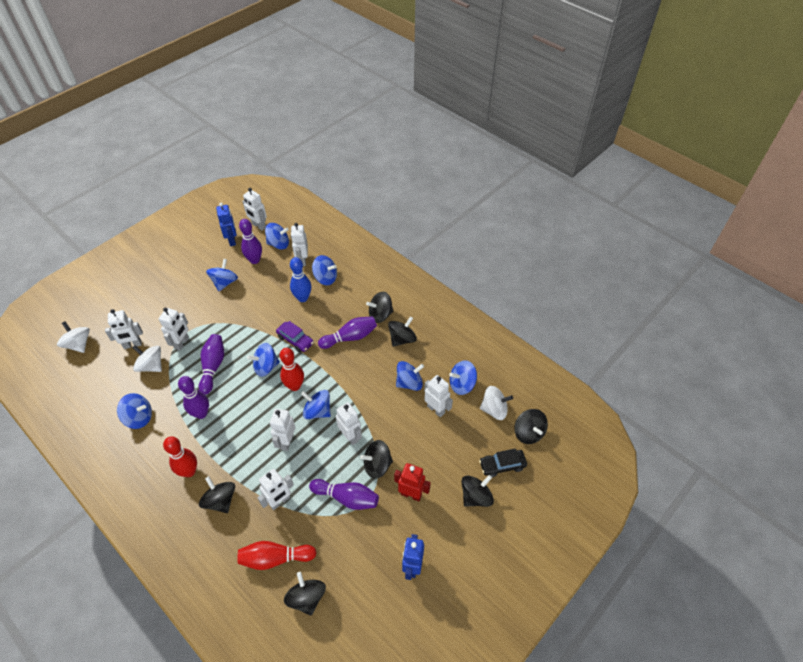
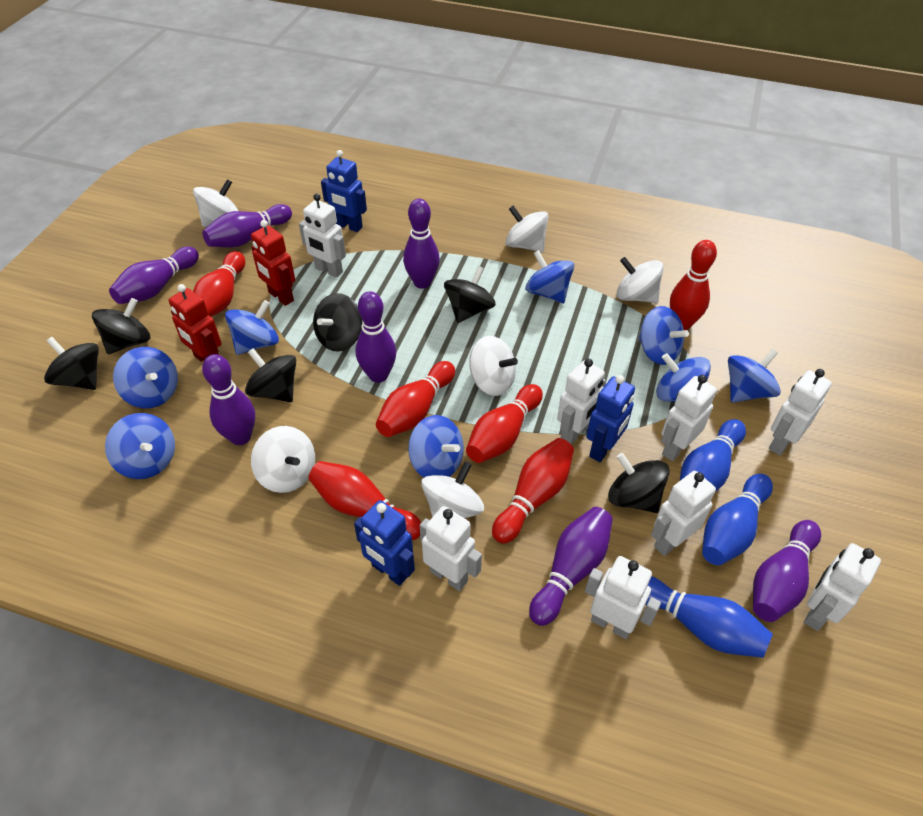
black car: 1 -> 0
black spinning top: 7 -> 6
blue bowling pin: 1 -> 3
blue robot: 2 -> 3
purple bowling pin: 5 -> 7
purple car: 1 -> 0
red bowling pin: 3 -> 6
red robot: 1 -> 2
white spinning top: 3 -> 6

